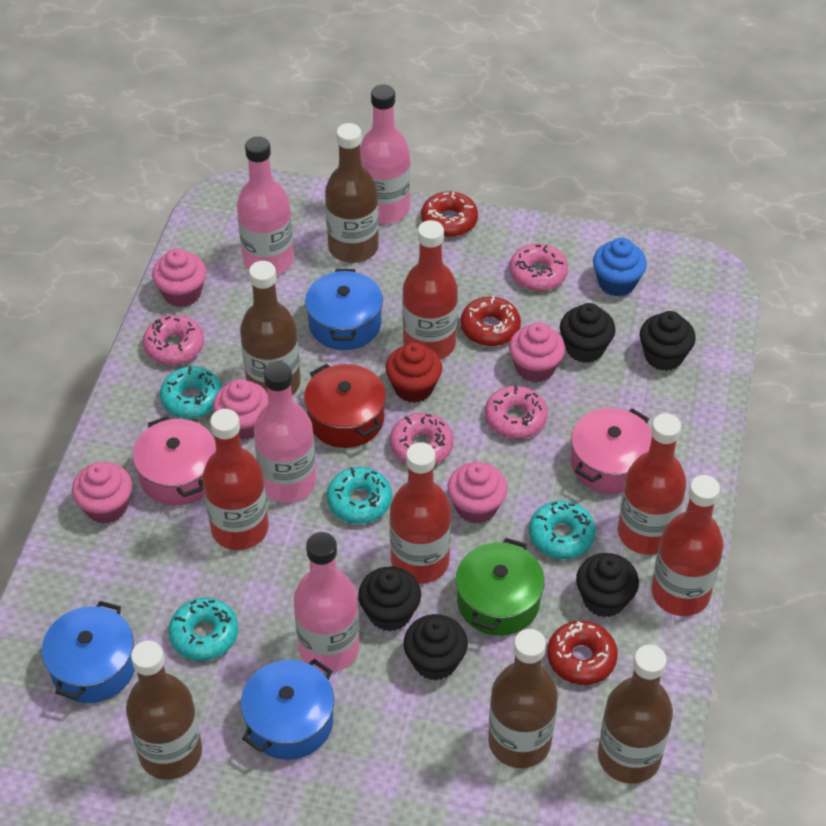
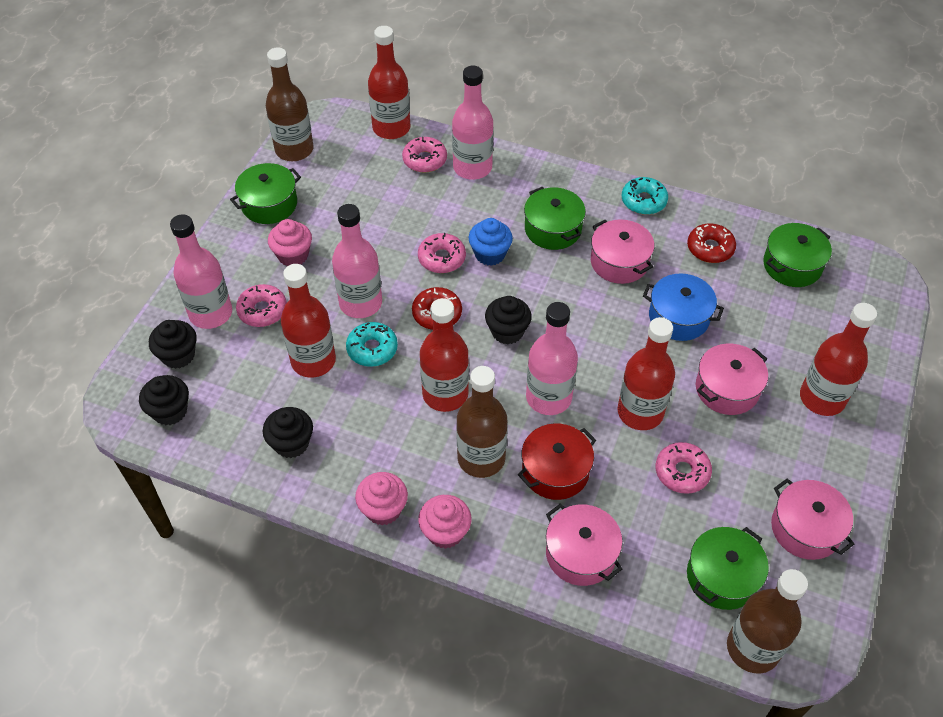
black cupcake: 5 -> 4
blue pot: 3 -> 1
brown bottle: 5 -> 3
green pot: 1 -> 4
pink cupcake: 5 -> 3
pink pot: 2 -> 4
red cupcake: 1 -> 0
red donut: 3 -> 2
turquoise donut: 4 -> 2

